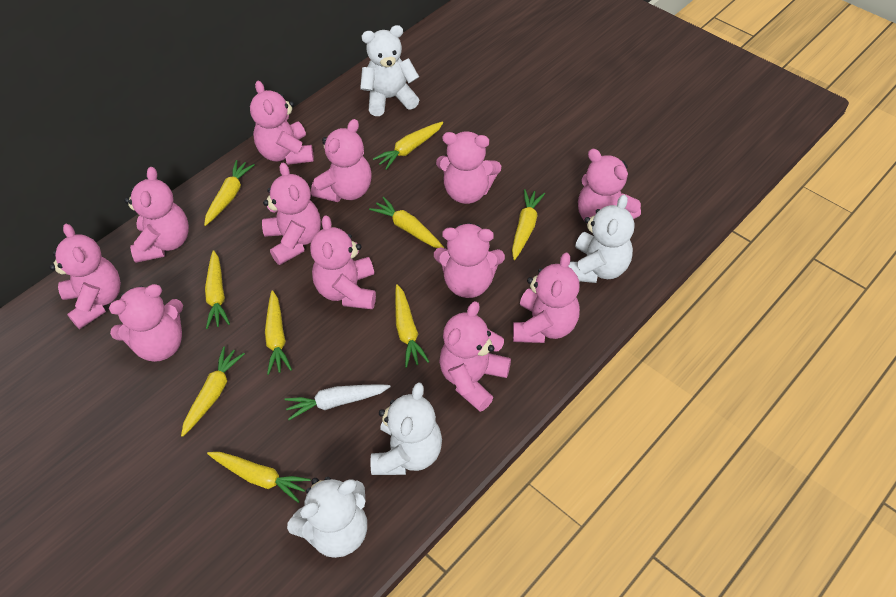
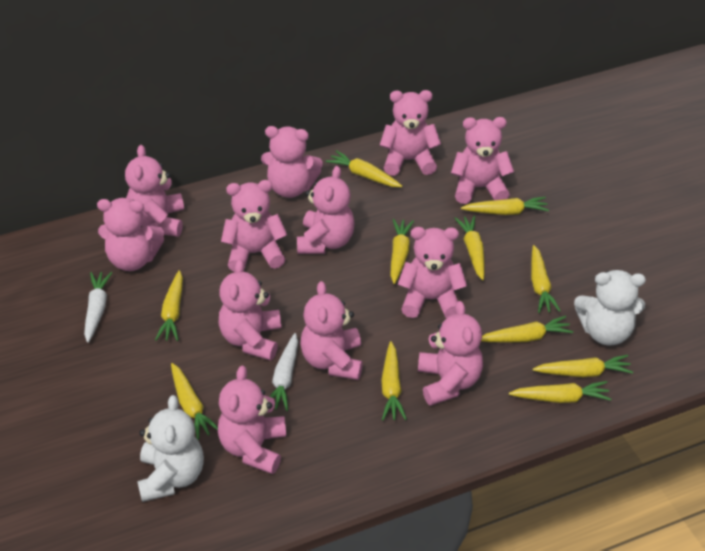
white carrot: 1 -> 2
white teddy bear: 4 -> 2
yellow carrot: 9 -> 11

